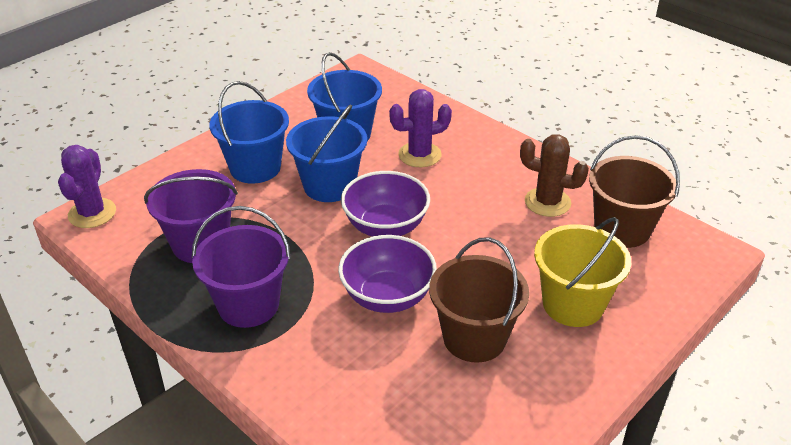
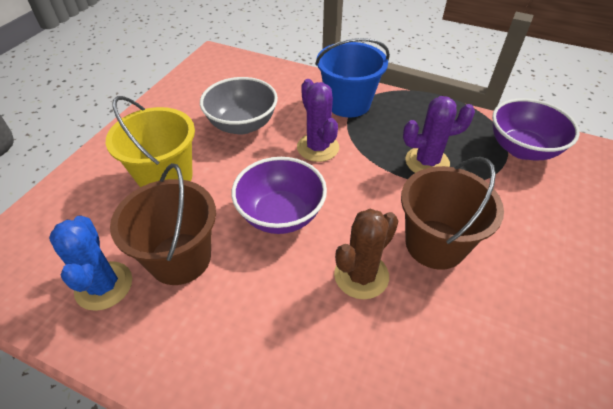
blue bucket: 3 -> 1
blue cactus: 0 -> 1
grey bowl: 0 -> 1
purple bucket: 2 -> 0

